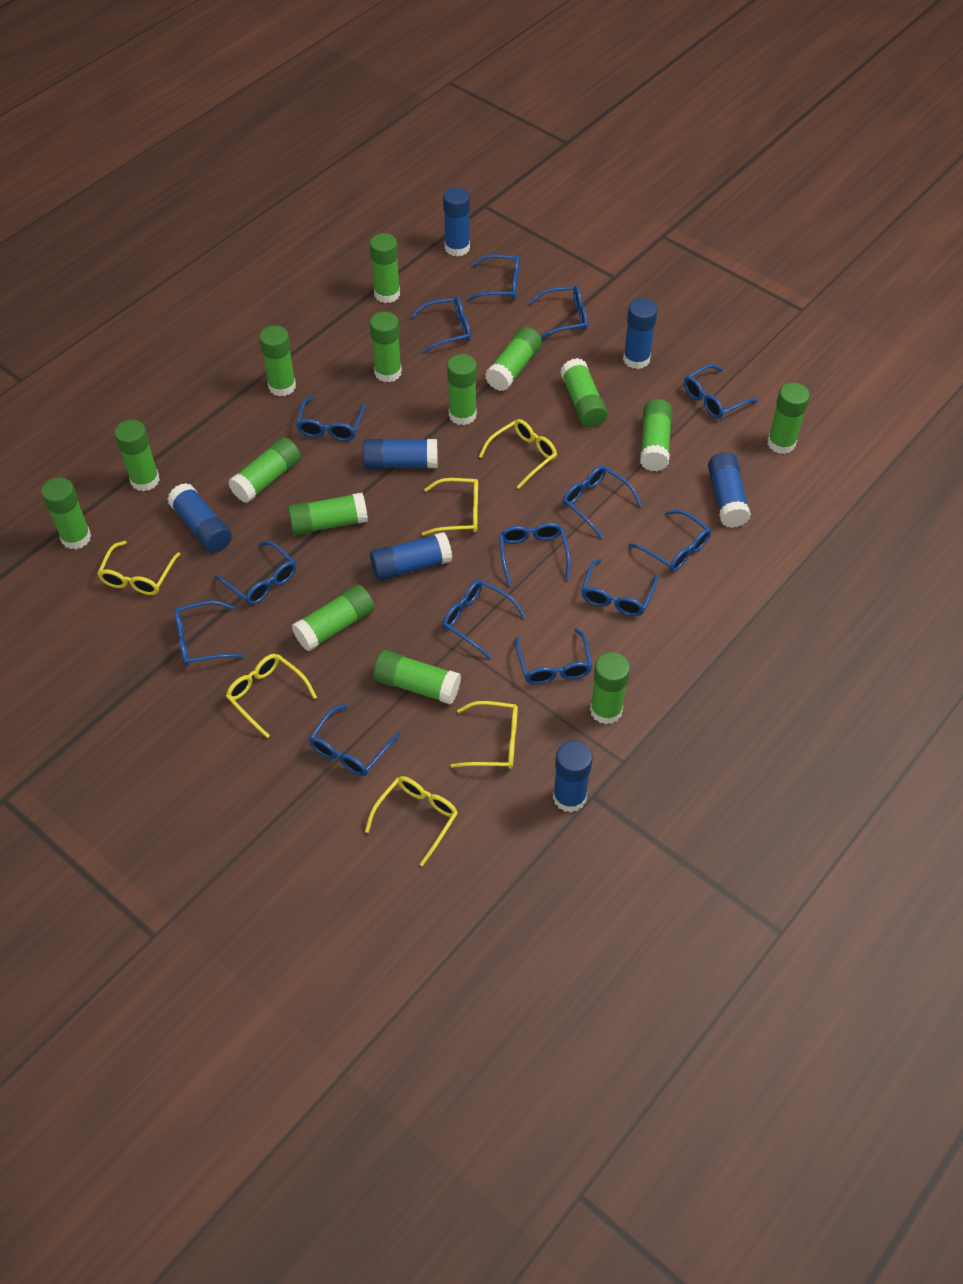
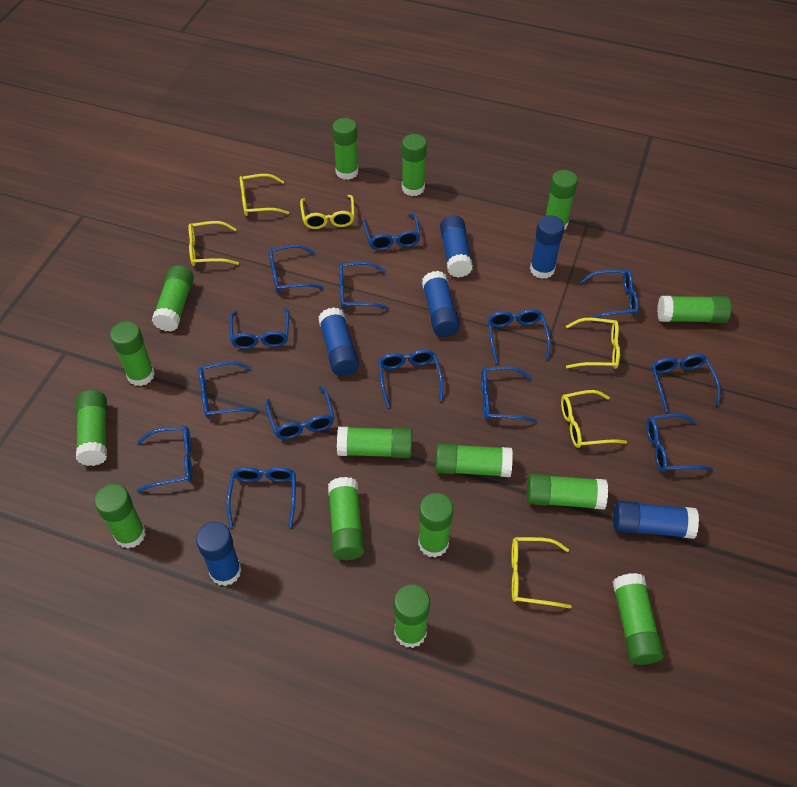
blue glue stick: 7 -> 6

